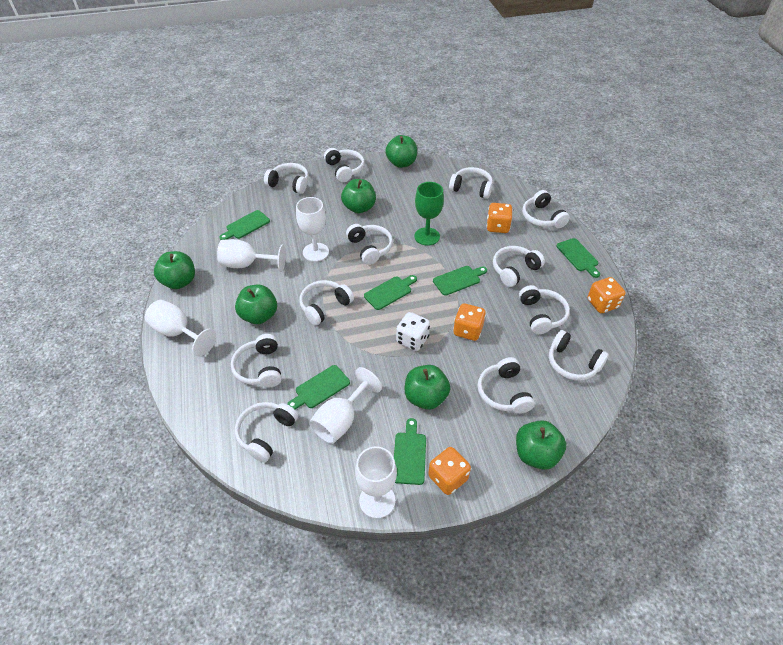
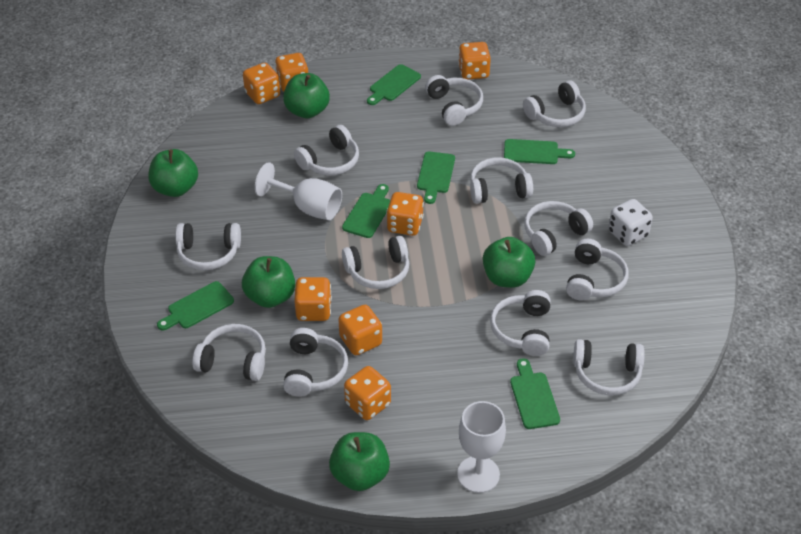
green apple: 6 -> 5
green goblet: 1 -> 0
orange dice: 4 -> 7
white goblet: 5 -> 2

